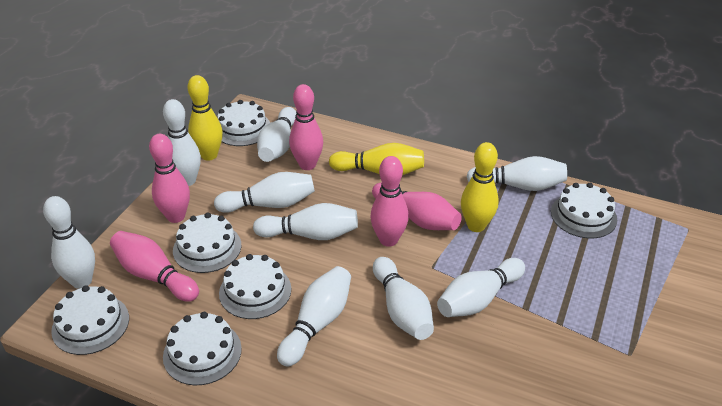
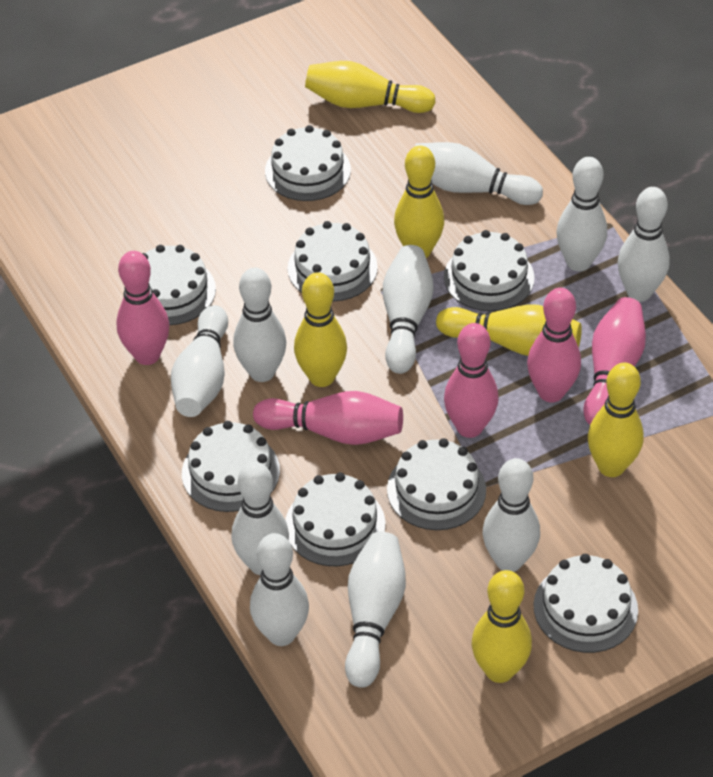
white bowling pin: 9 -> 10
white cake: 6 -> 8
yellow bowling pin: 3 -> 6

